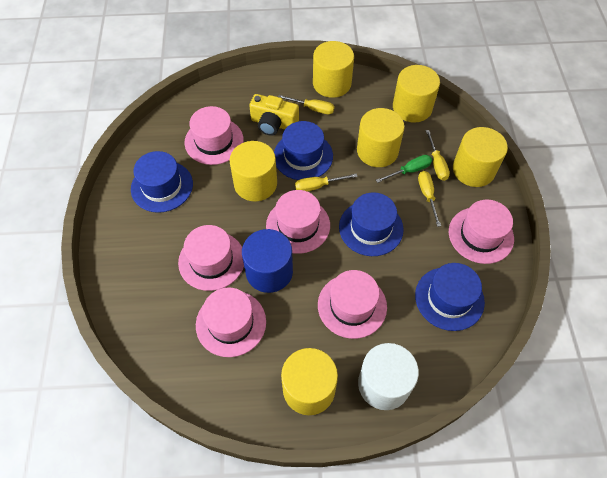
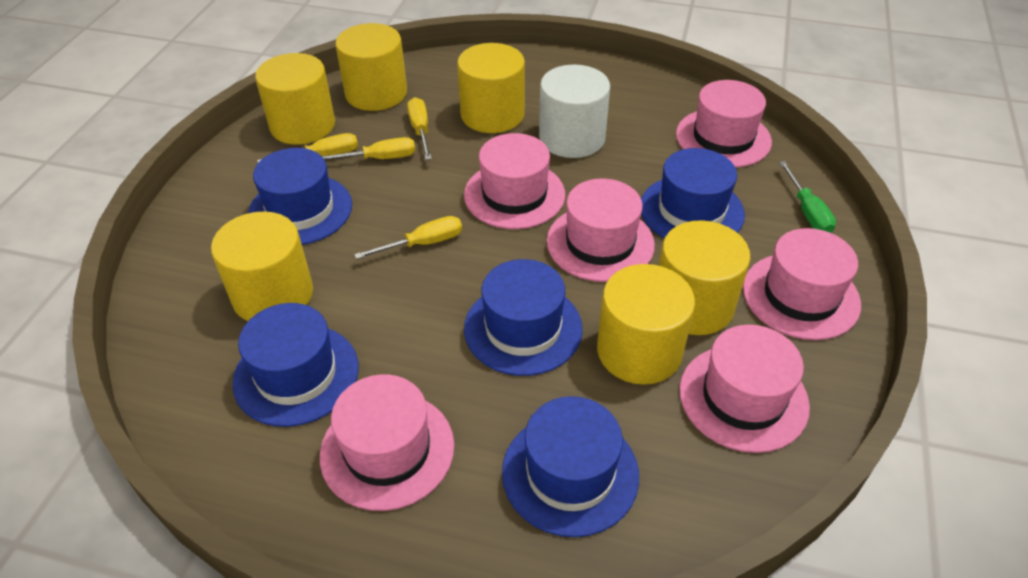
blue cylinder: 1 -> 0
blue hat: 4 -> 5
yellow camera: 1 -> 0

